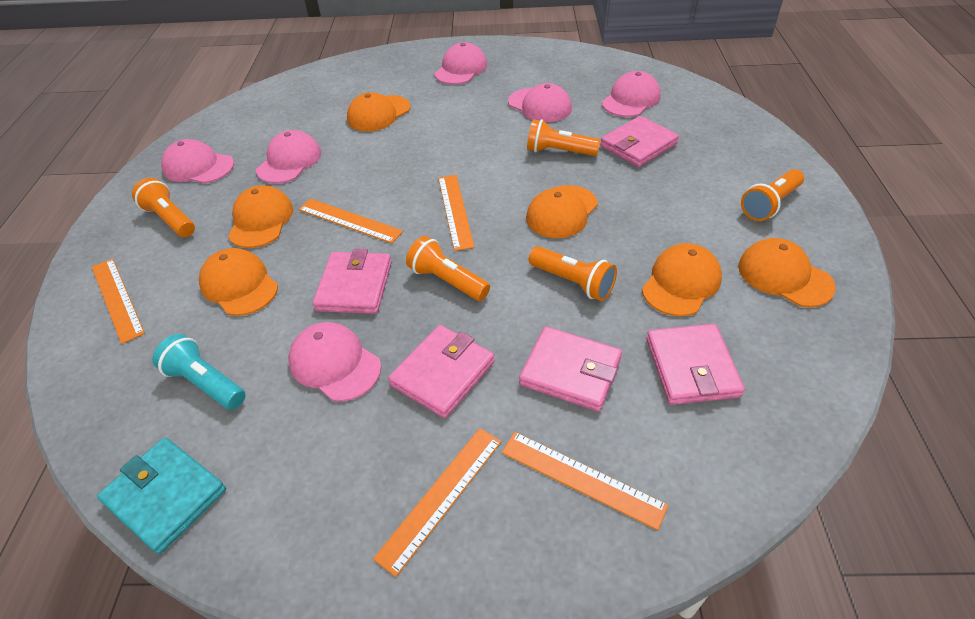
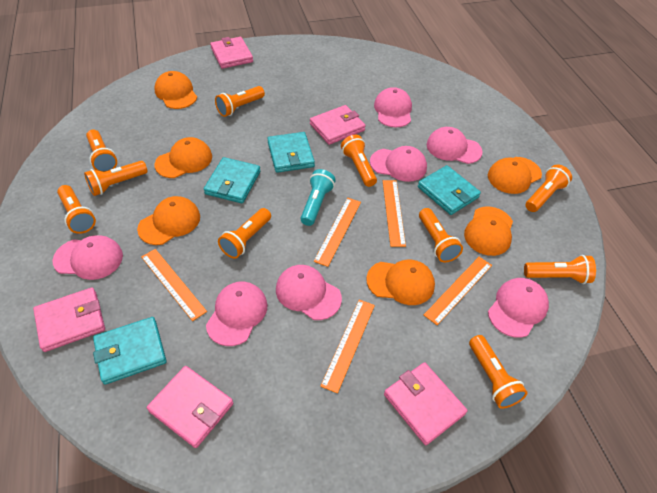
orange flashlight: 5 -> 10
pink cap: 6 -> 7
turquoise wallet: 1 -> 4

